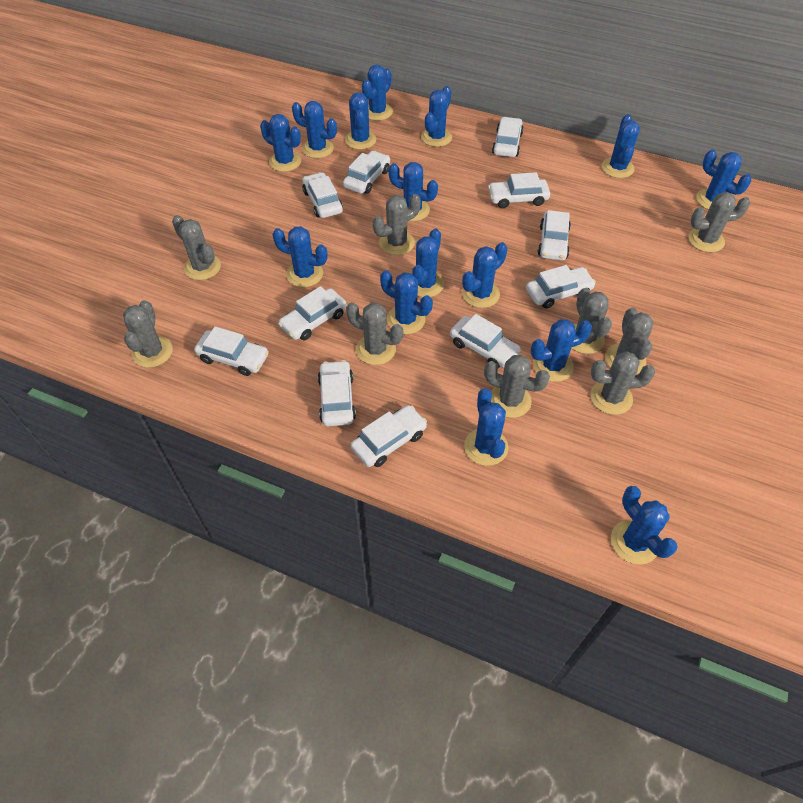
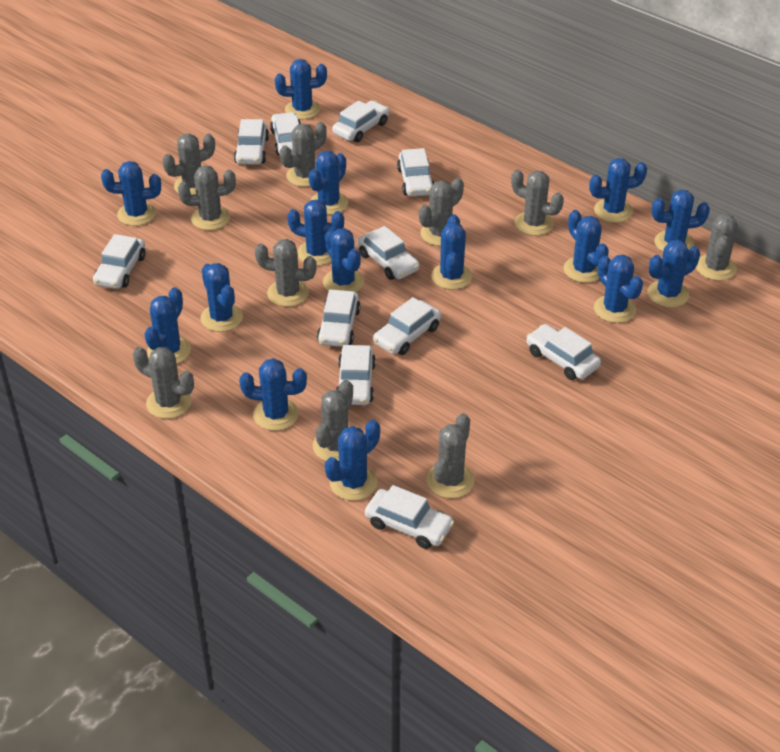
grey cactus: 9 -> 10

